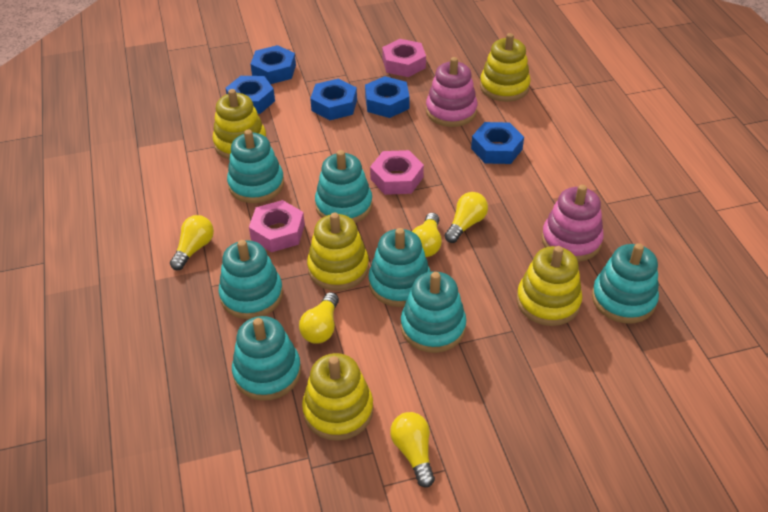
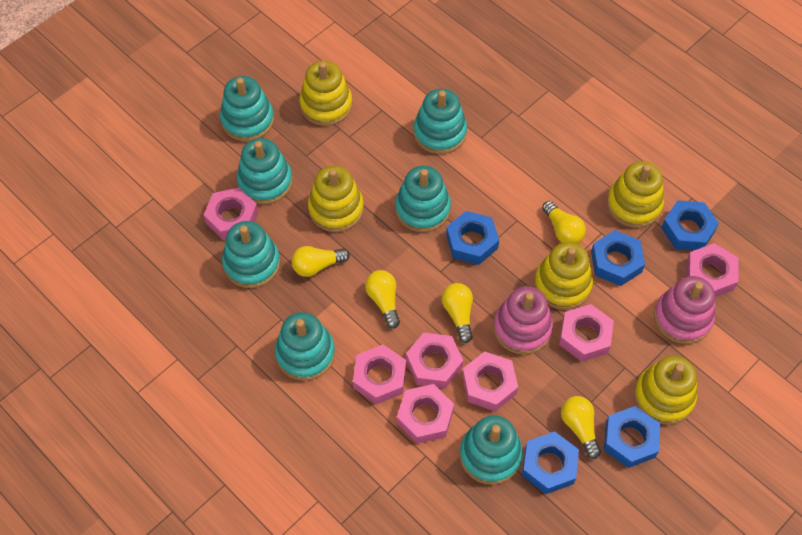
pink nut: 3 -> 7

